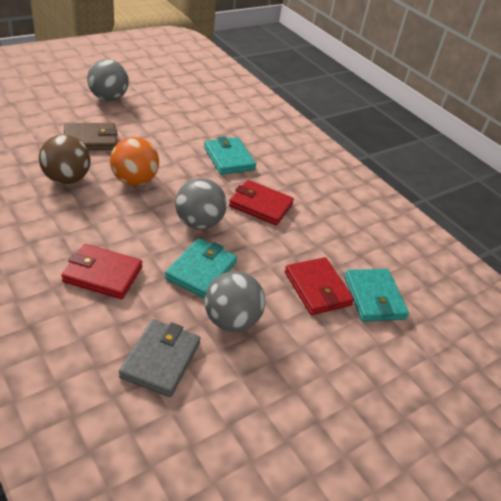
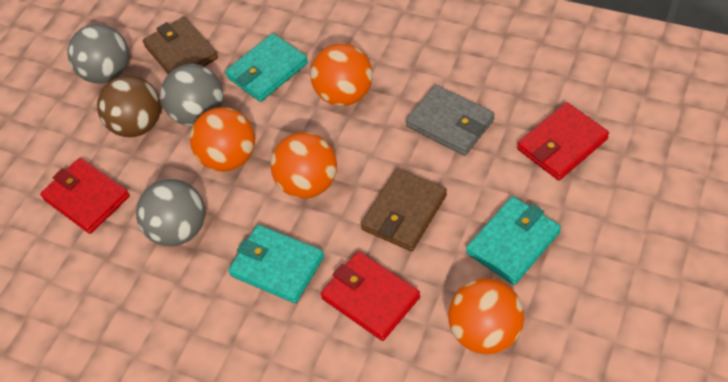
brown wallet: 1 -> 2
orange ball: 1 -> 4

